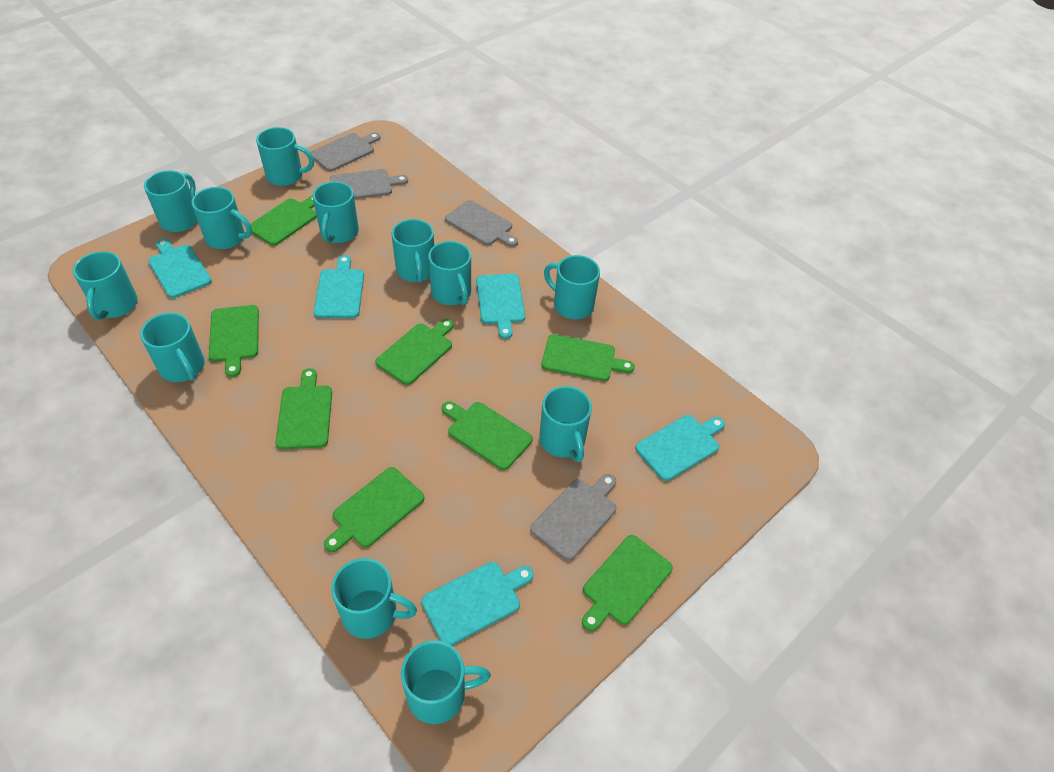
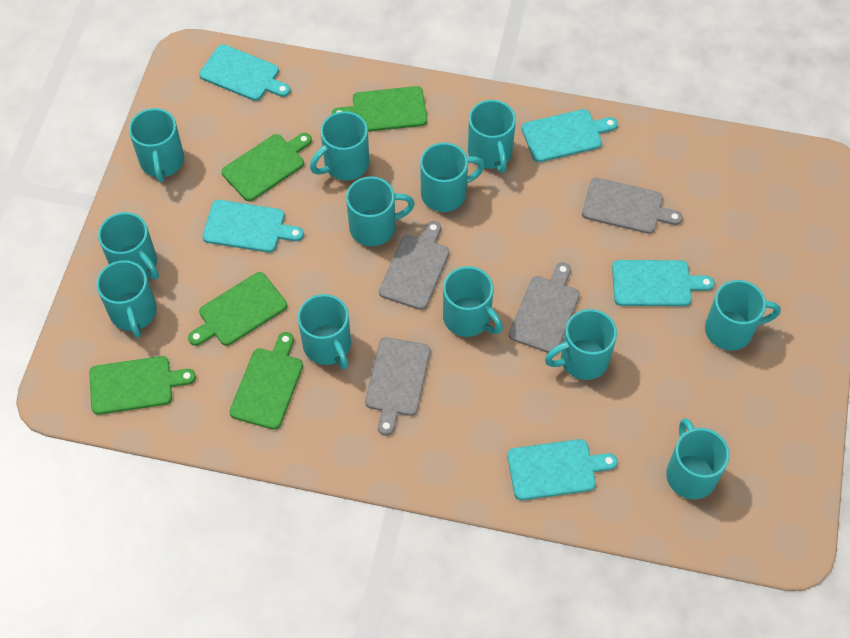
green cutting board: 8 -> 5

